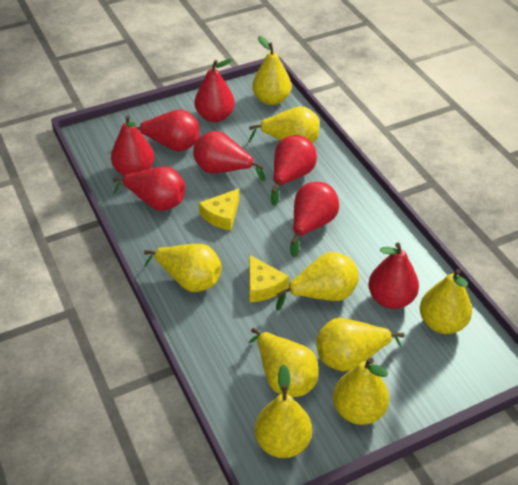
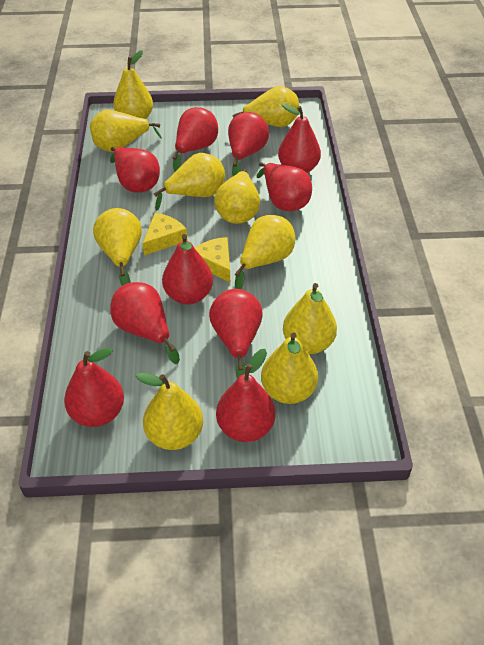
red pear: 8 -> 10
yellow pear: 9 -> 10

